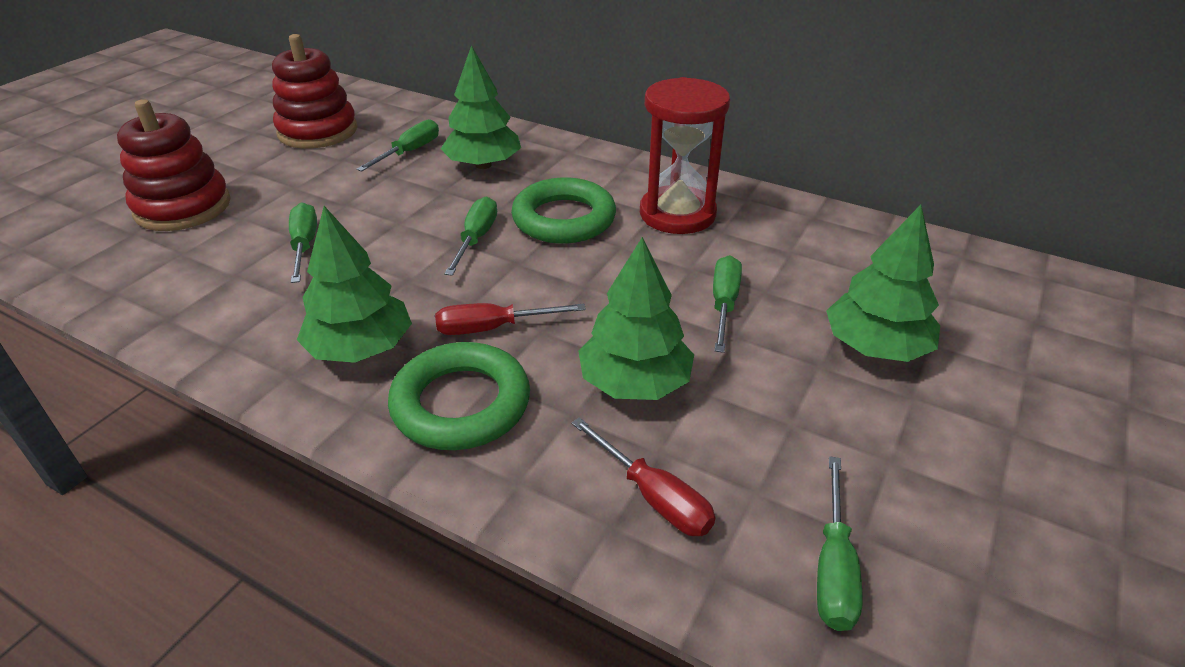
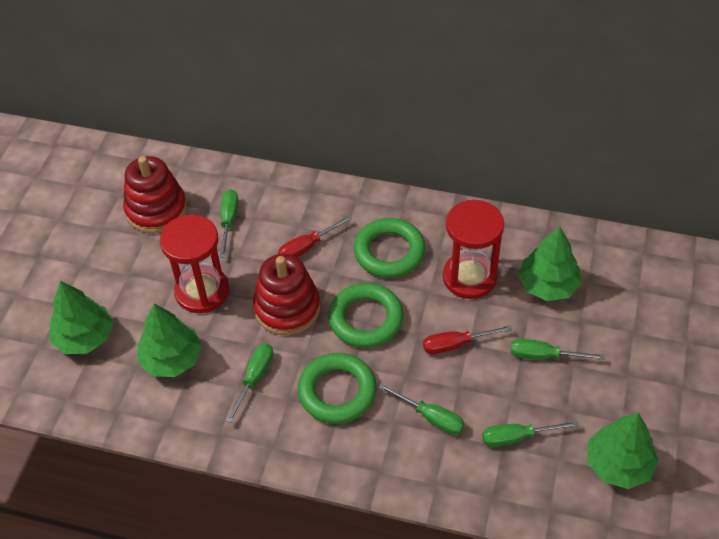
green ring: 2 -> 3
red hourglass: 1 -> 2

